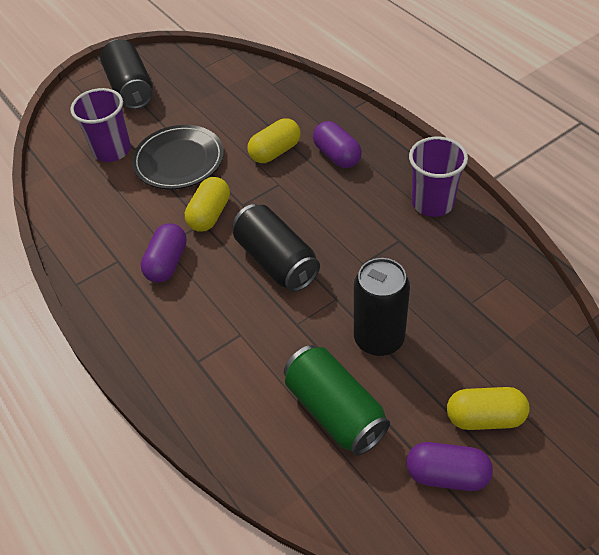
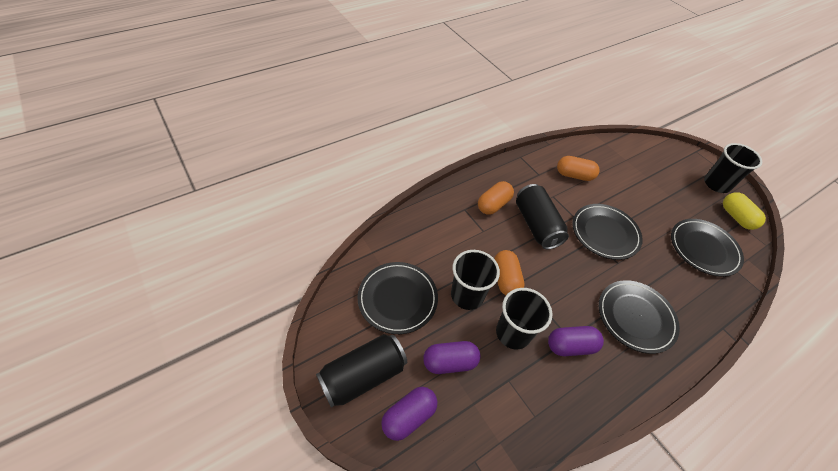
black can: 3 -> 2
black cup: 0 -> 3
black plate: 1 -> 4
green can: 1 -> 0
orange capsule: 0 -> 3
purple cup: 2 -> 0
yellow capsule: 3 -> 1

